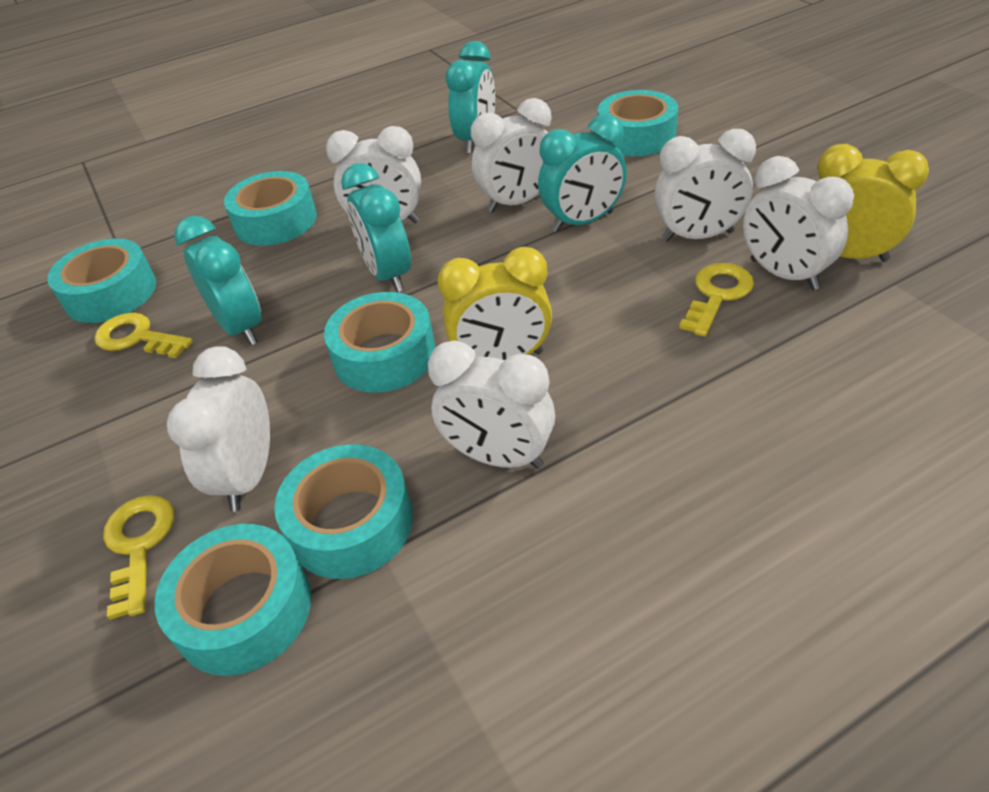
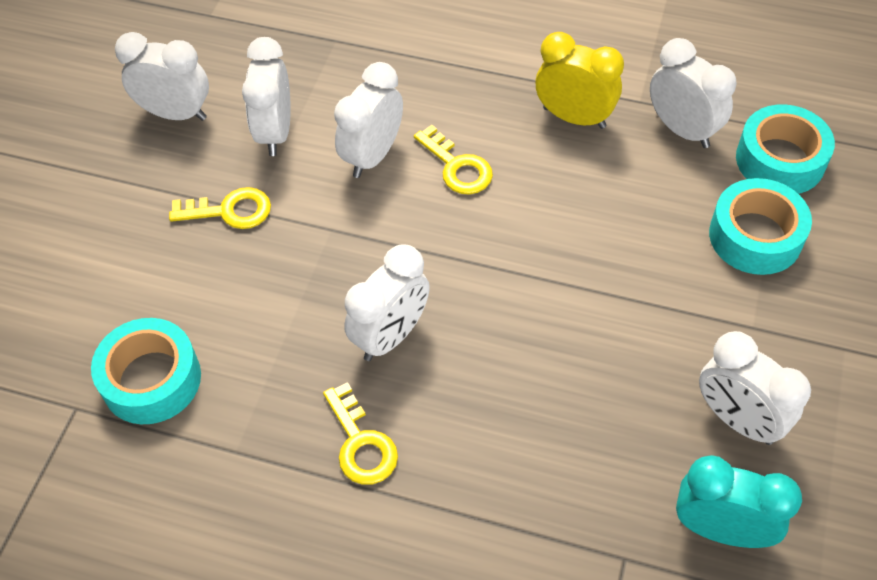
turquoise clock: 4 -> 1
turquoise tape: 6 -> 3
yellow clock: 2 -> 1

